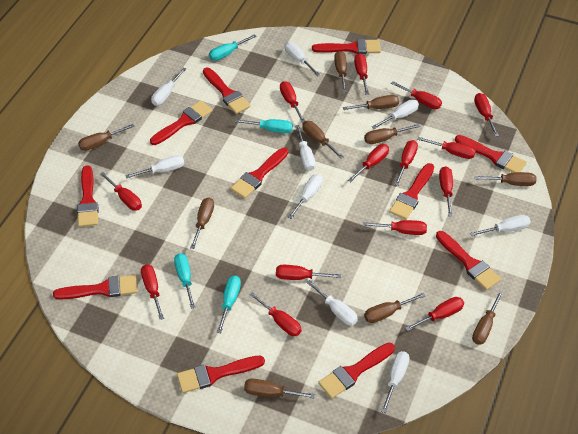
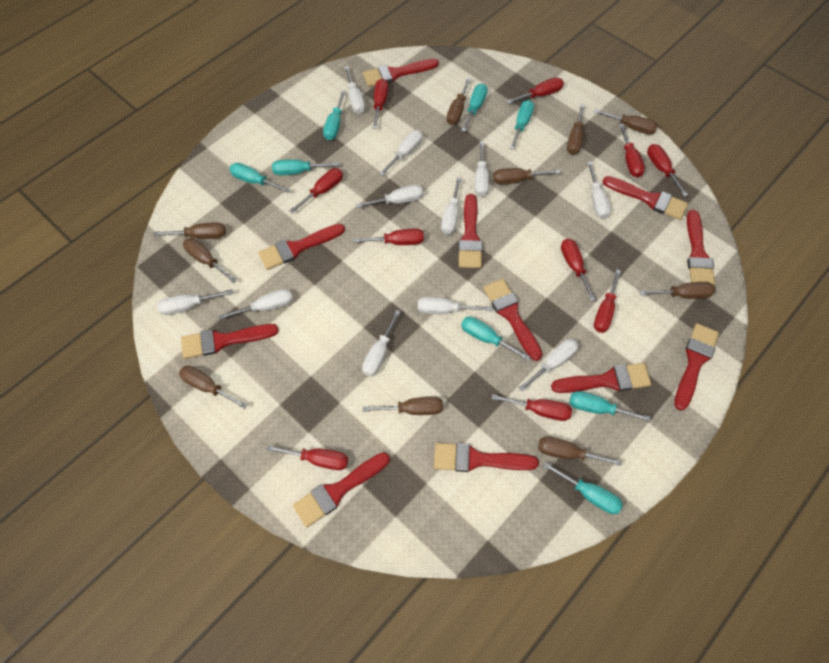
red screwdriver: 14 -> 10
turquoise screwdriver: 4 -> 8
white screwdriver: 9 -> 11

